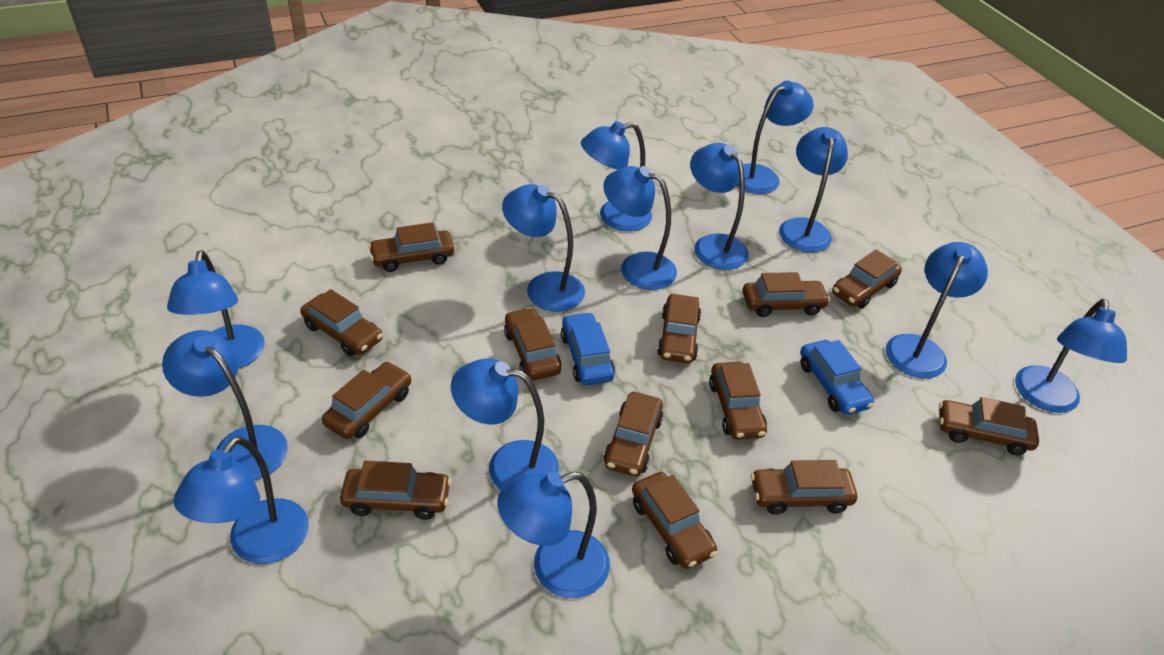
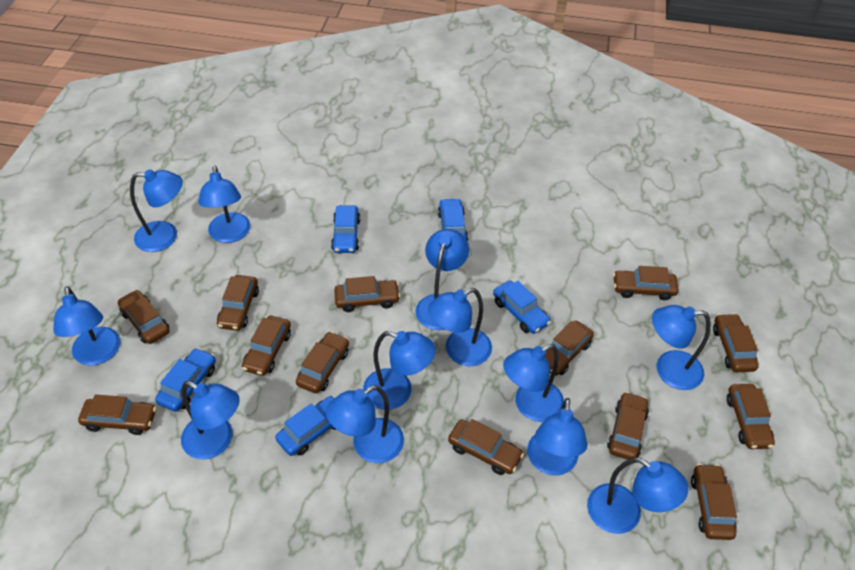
blue car: 2 -> 5
blue lamp: 13 -> 12

